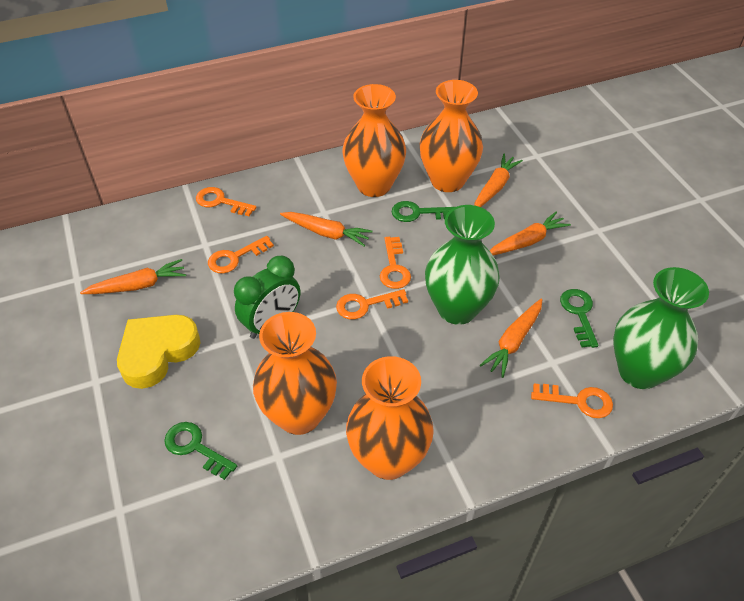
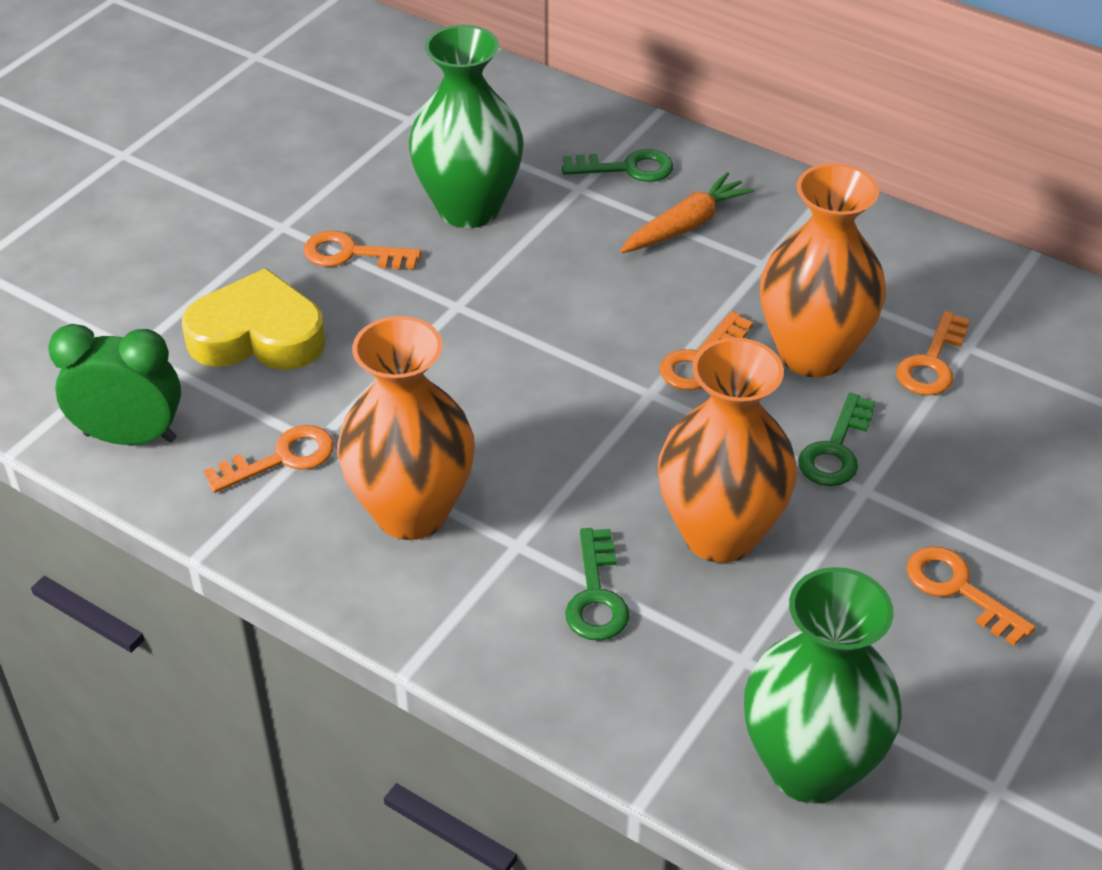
orange carrot: 5 -> 1
orange vase: 4 -> 3

